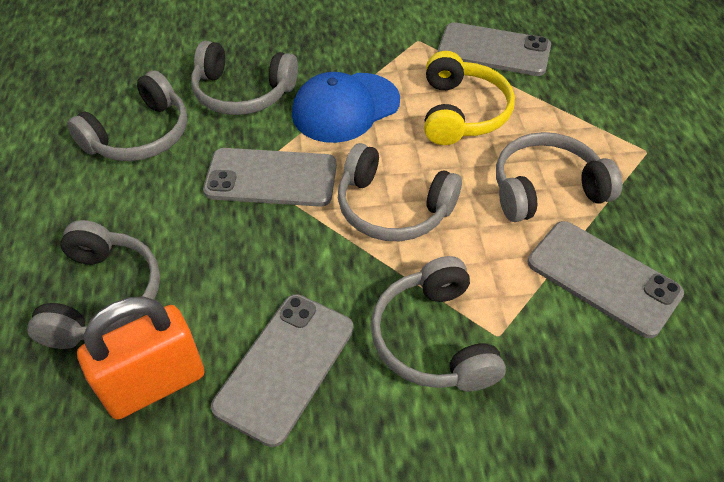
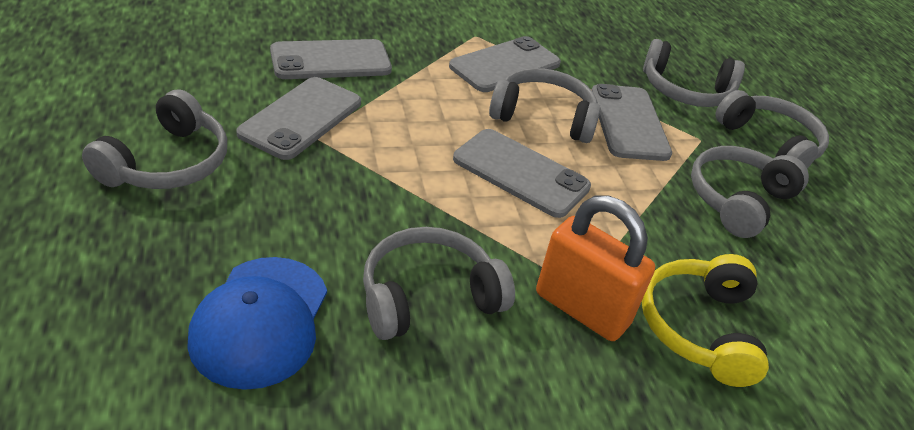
grey phone: 4 -> 5

